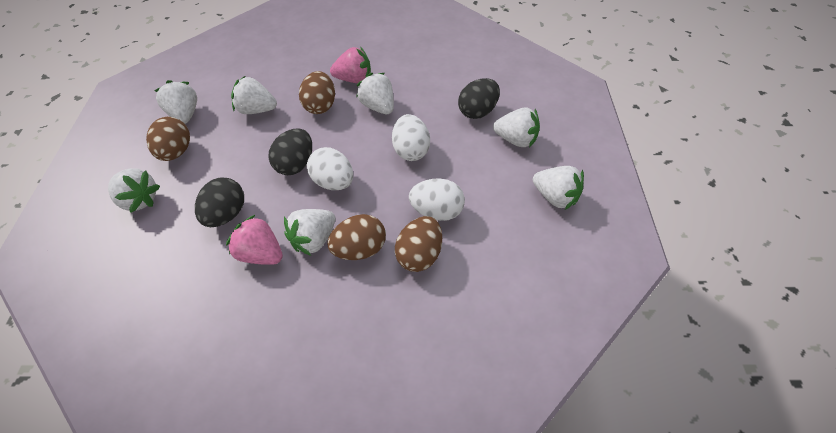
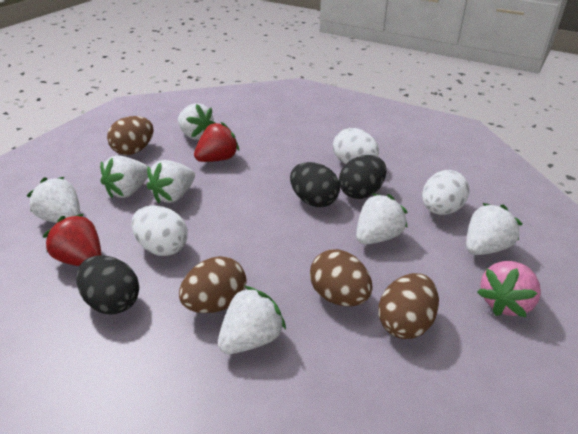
pink strawberry: 2 -> 1
red strawberry: 0 -> 2

